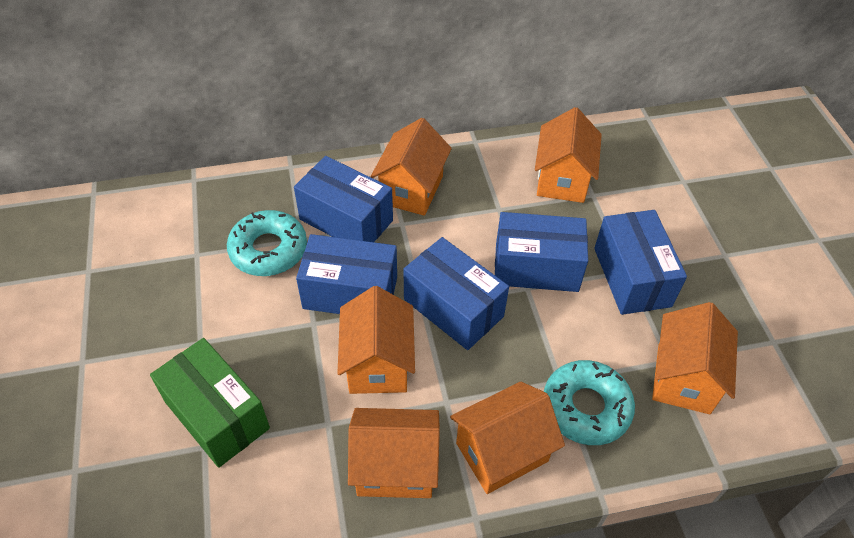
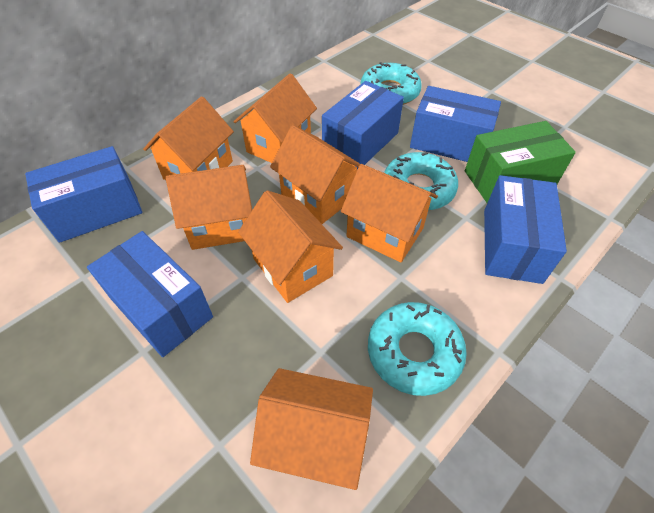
orange house: 6 -> 7
turquoise donut: 2 -> 3

